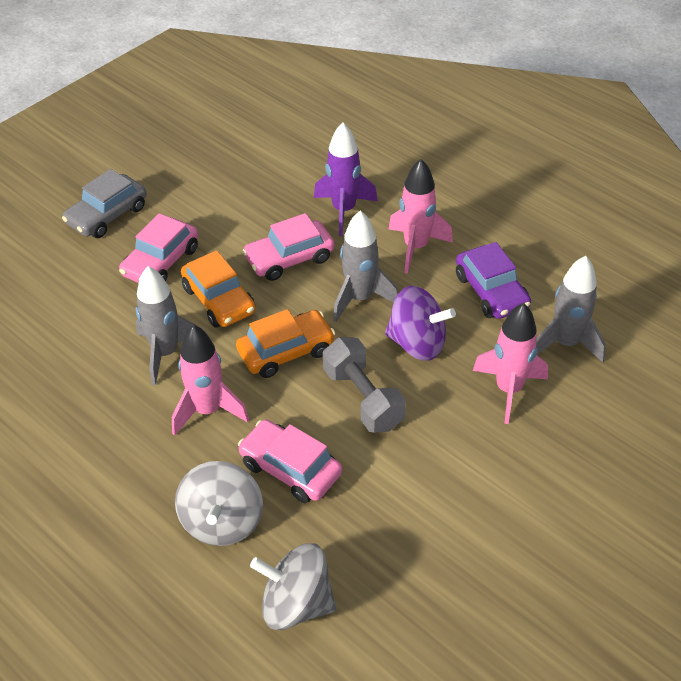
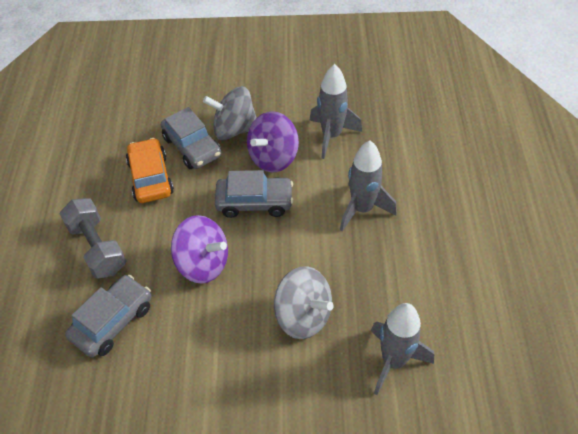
grey car: 1 -> 3
orange car: 2 -> 1
pink car: 3 -> 0
pink rocket: 3 -> 0
purple car: 1 -> 0
purple rocket: 1 -> 0
purple spinning top: 1 -> 2

